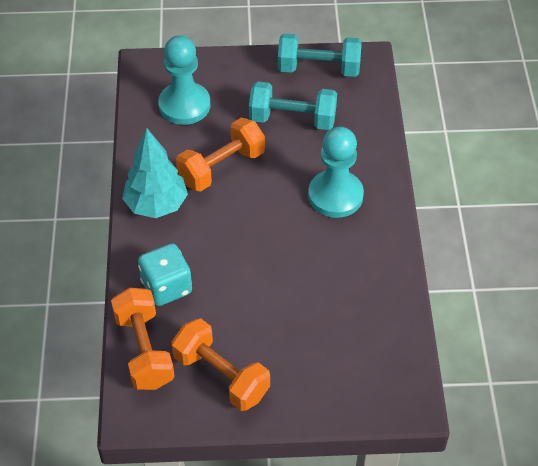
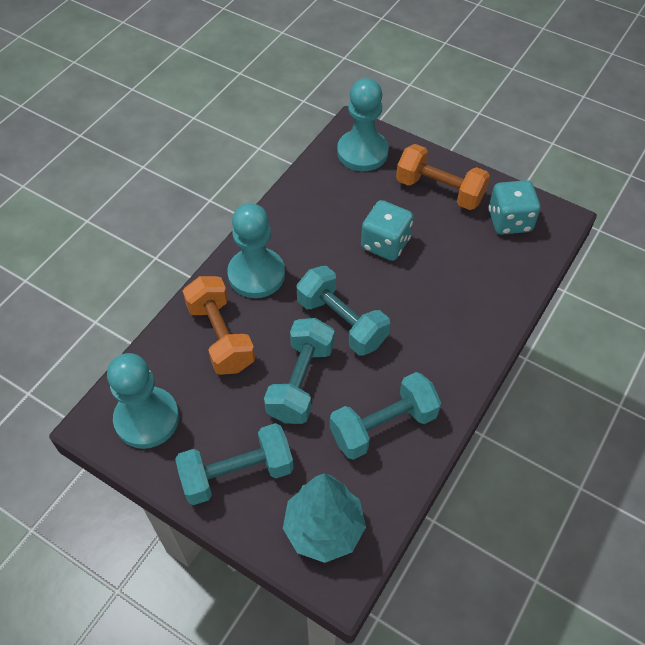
orange dumbbell: 3 -> 2
turquoise dice: 1 -> 2
turquoise dumbbell: 2 -> 4
turquoise pawn: 2 -> 3

